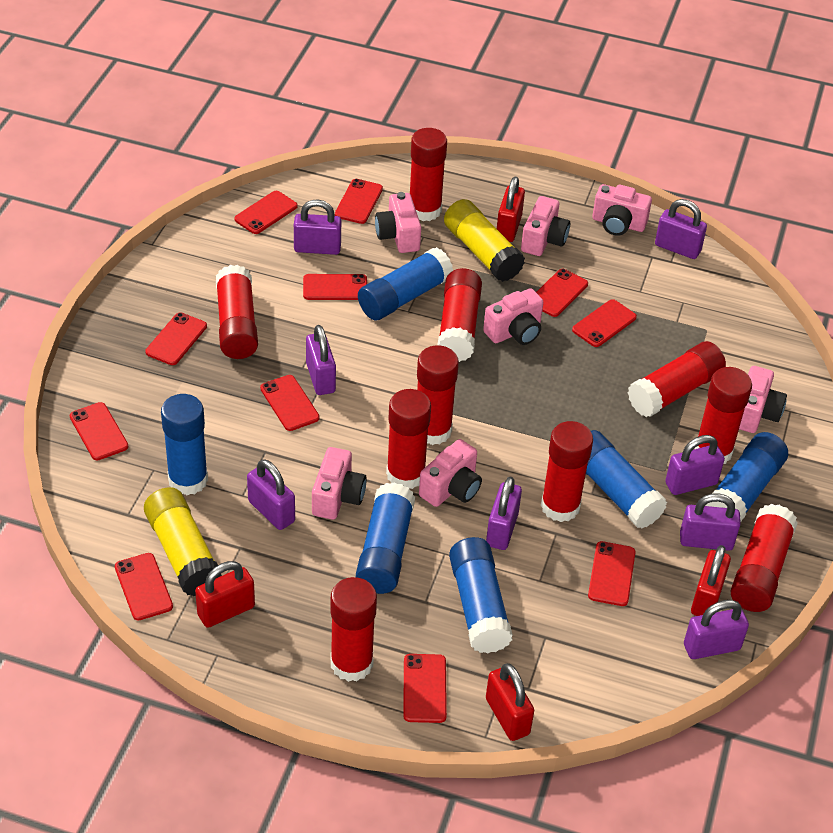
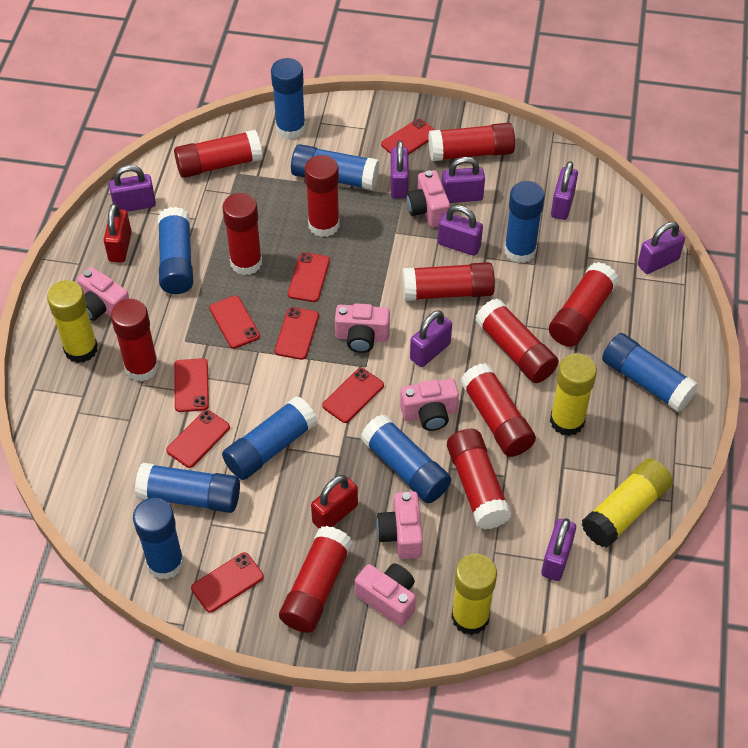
blue glue stick: 6 -> 9
pink camera: 7 -> 6
red glue stick: 10 -> 11
red padlock: 4 -> 2
red phone: 11 -> 8
yellow glue stick: 2 -> 4

